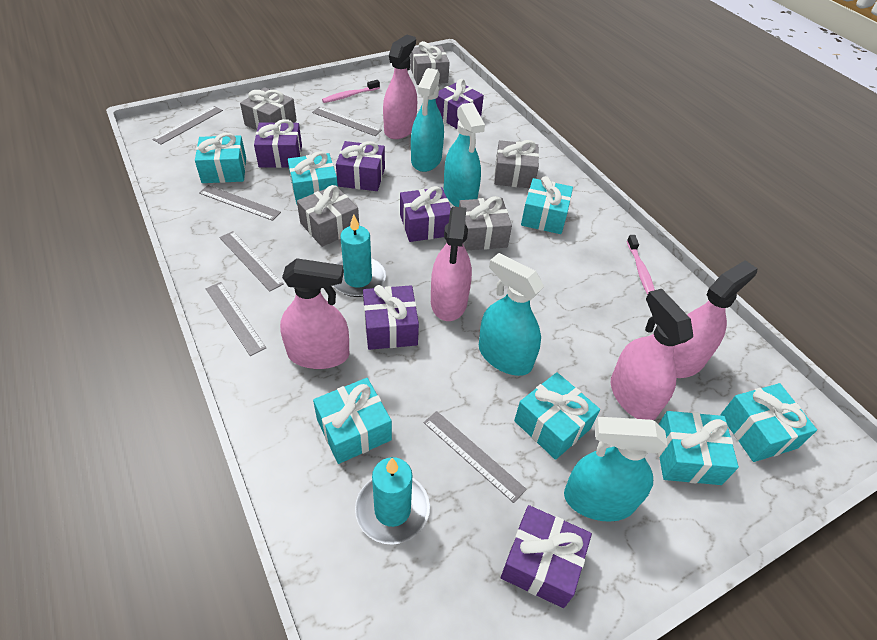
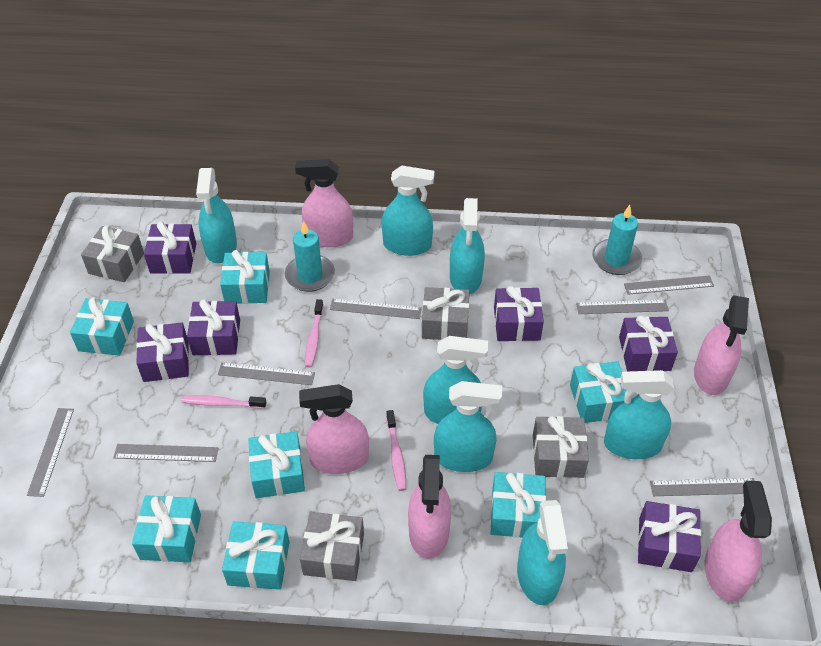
grey gift: 5 -> 4
grey ruler: 6 -> 7
pink toothbrush: 2 -> 3
turquoise spray bottle: 4 -> 7

